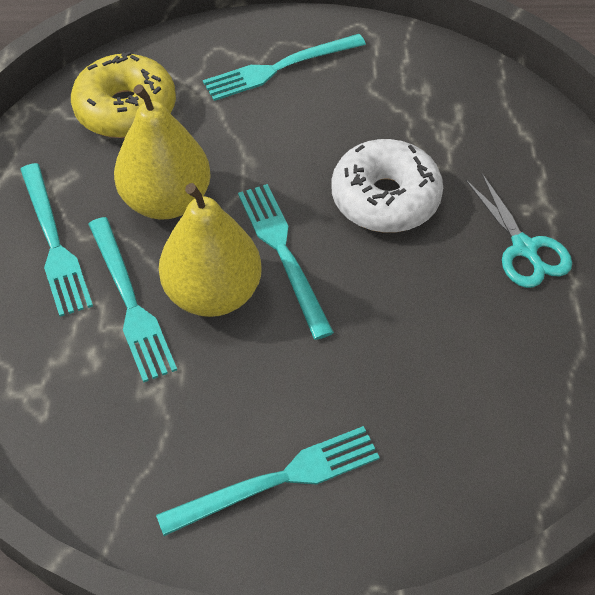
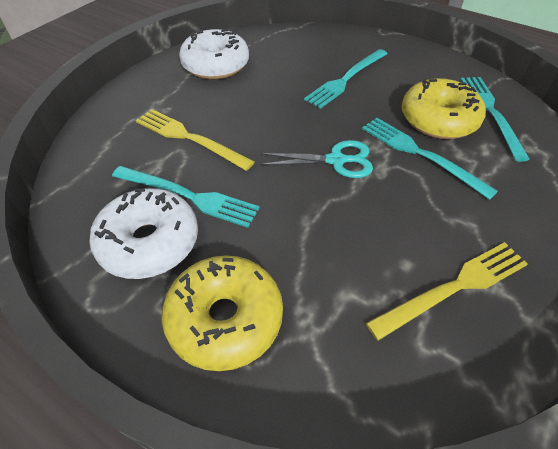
turquoise fork: 5 -> 4
white donut: 1 -> 2
yellow donut: 1 -> 2
yellow fork: 0 -> 2
yellow pear: 2 -> 0

